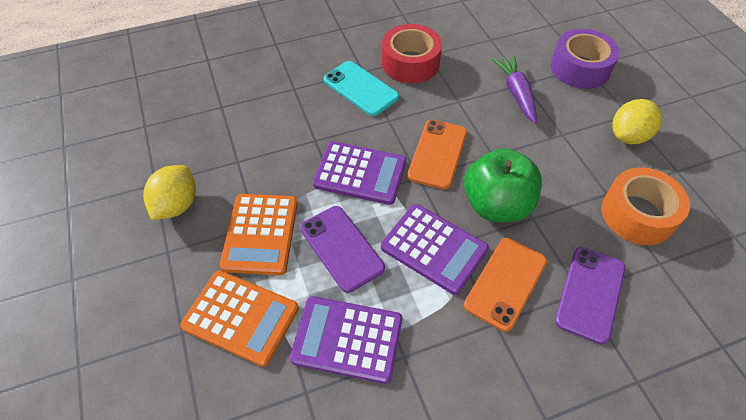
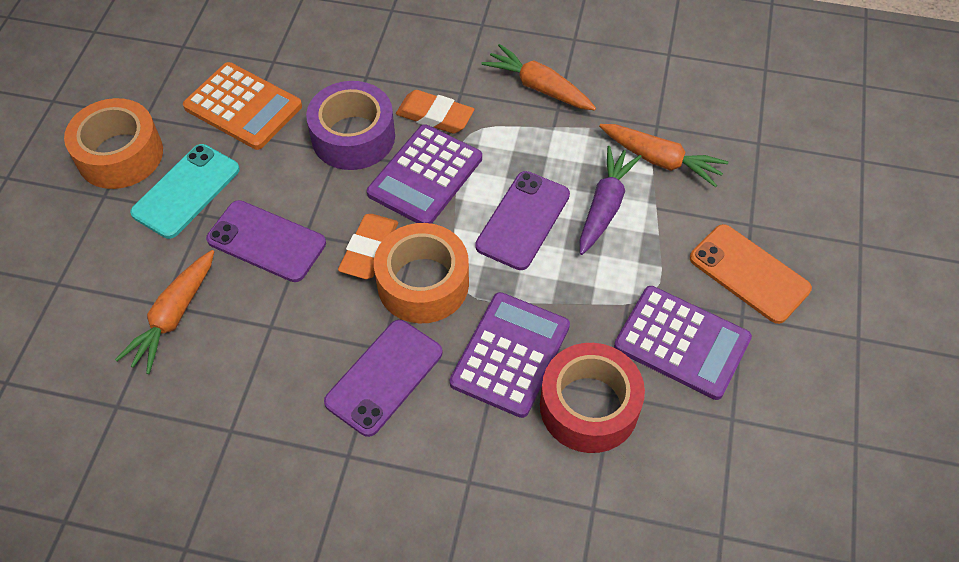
green apple: 1 -> 0
orange calculator: 2 -> 1
orange carrot: 0 -> 3
orange eraser: 0 -> 2
orange phone: 2 -> 1
orange tape: 1 -> 2
purple phone: 2 -> 3
yellow lemon: 2 -> 0

